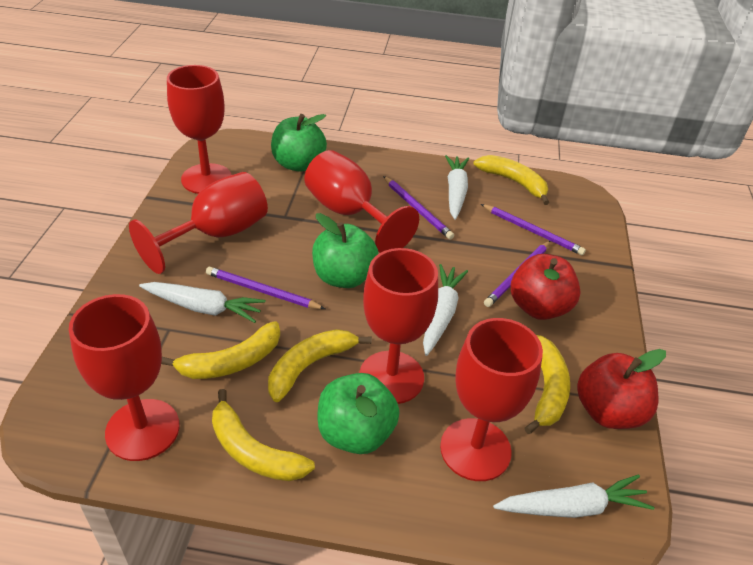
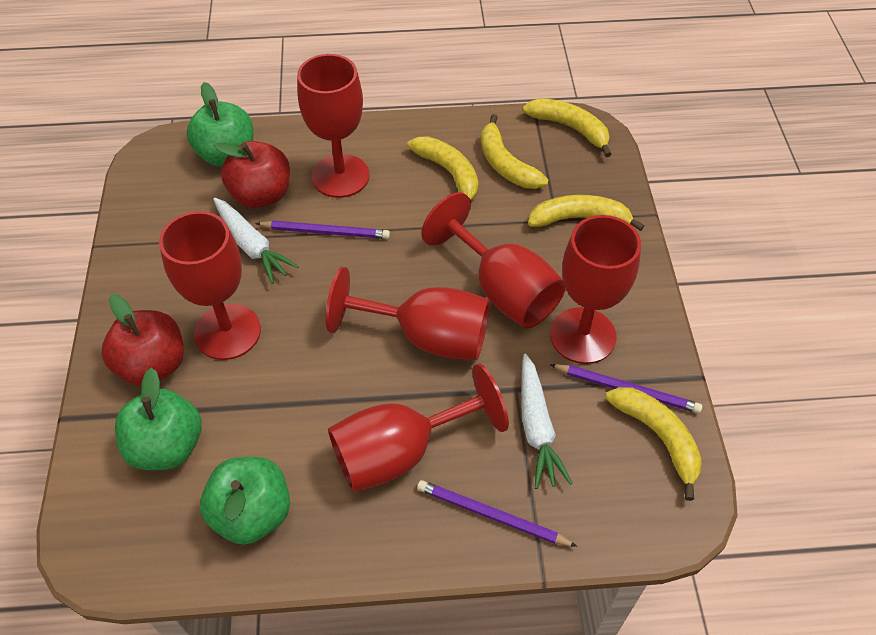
purple pencil: 4 -> 3
white carrot: 4 -> 2

